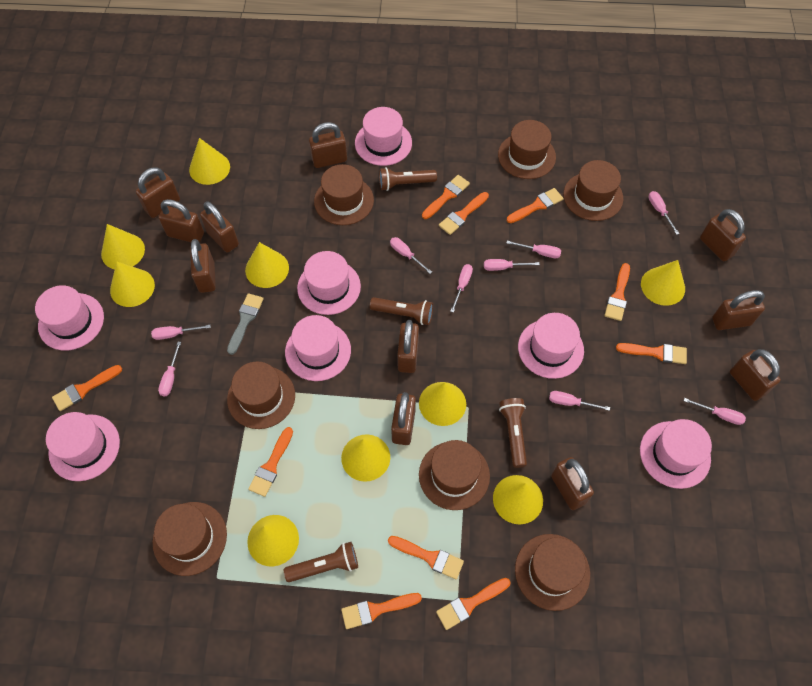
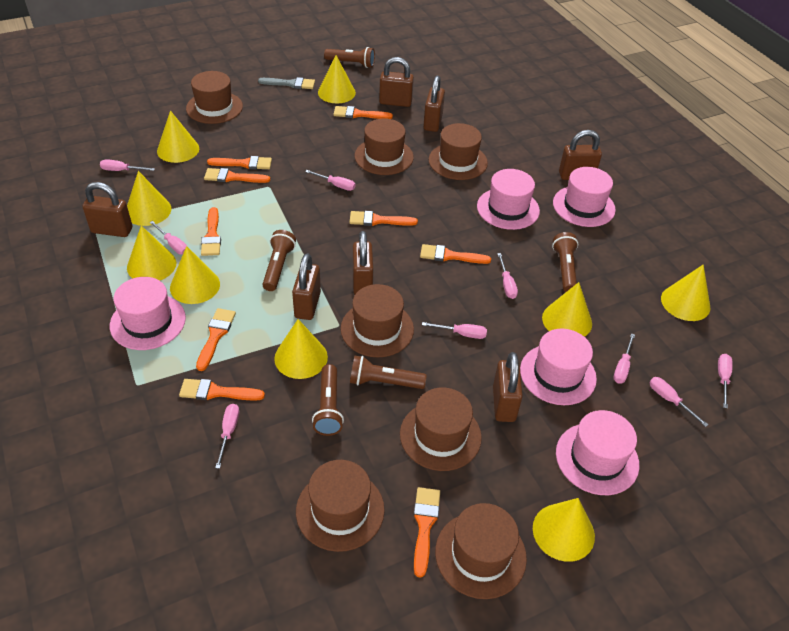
brown flashlight: 4 -> 5
brown padlock: 11 -> 7
orange brush: 10 -> 9
pink hat: 7 -> 5

